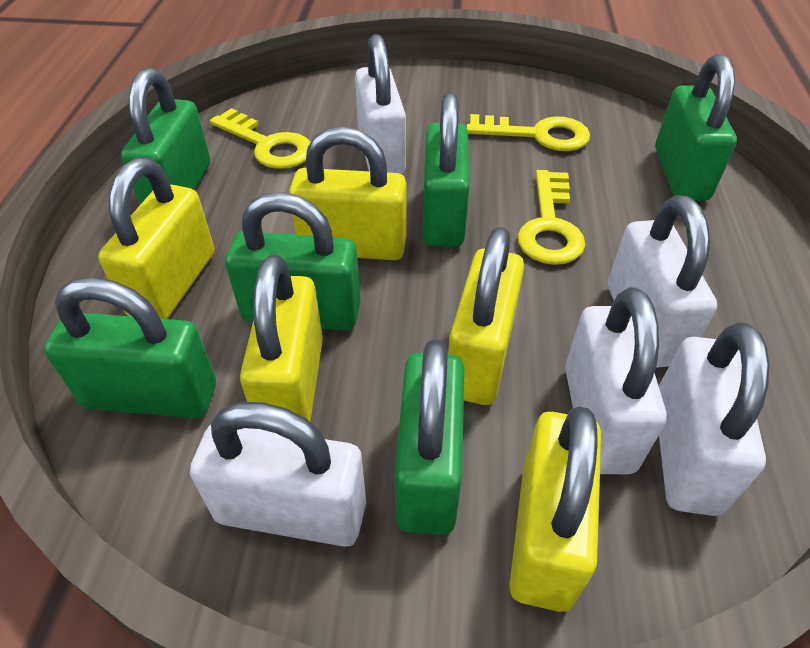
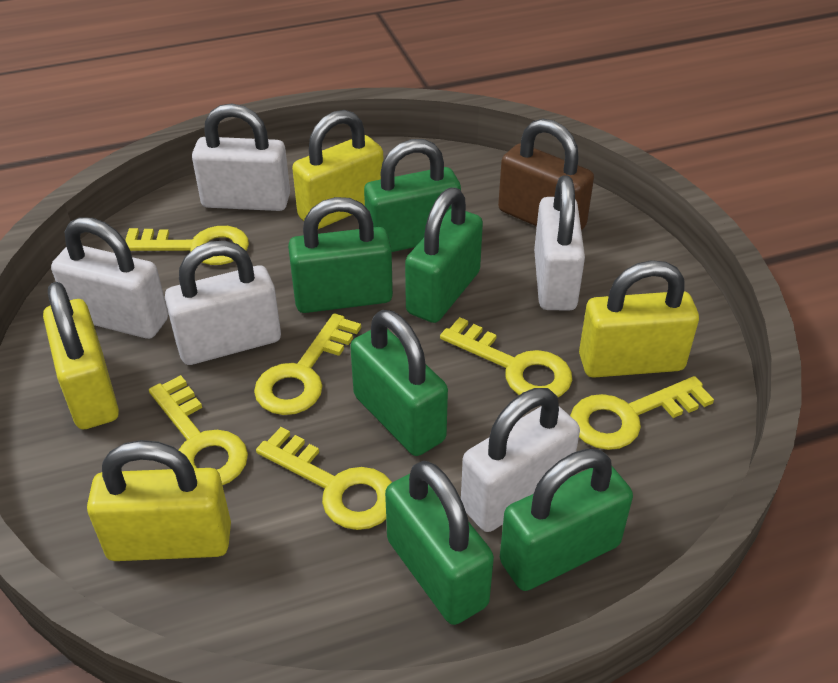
brown padlock: 0 -> 1
yellow key: 3 -> 6
yellow padlock: 5 -> 4

